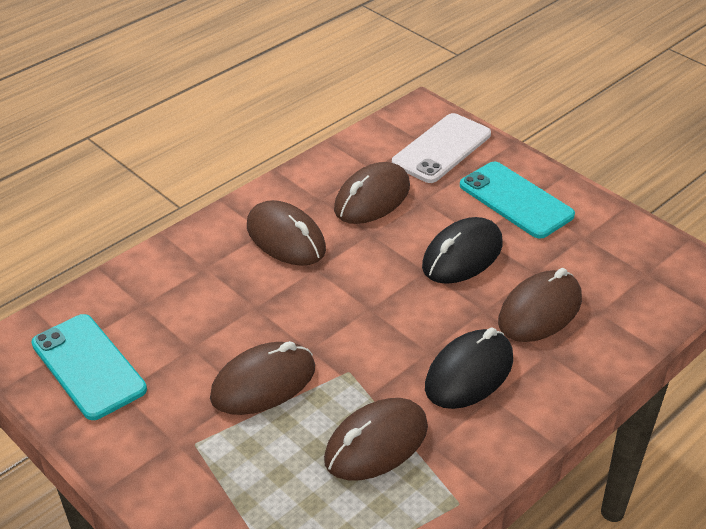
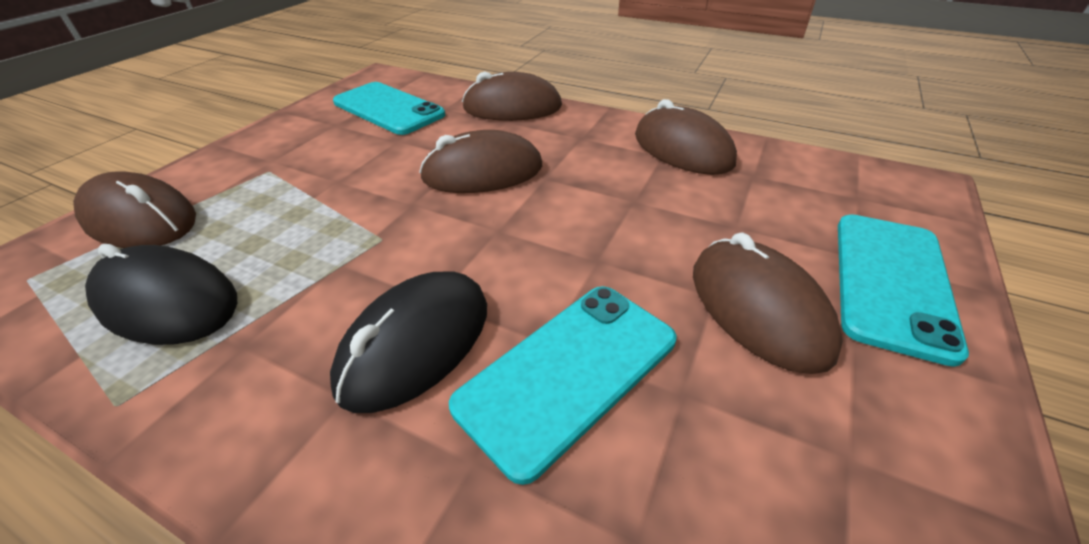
turquoise phone: 2 -> 3
white phone: 1 -> 0

